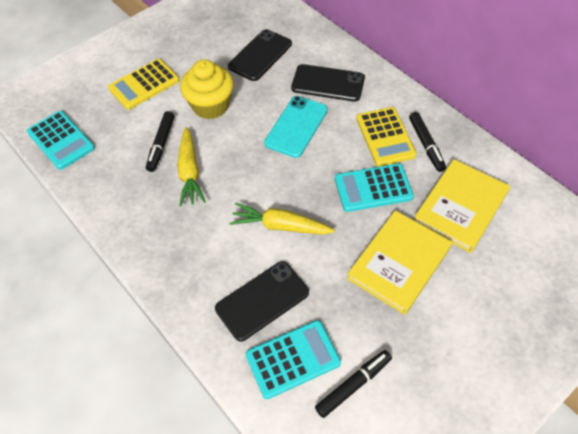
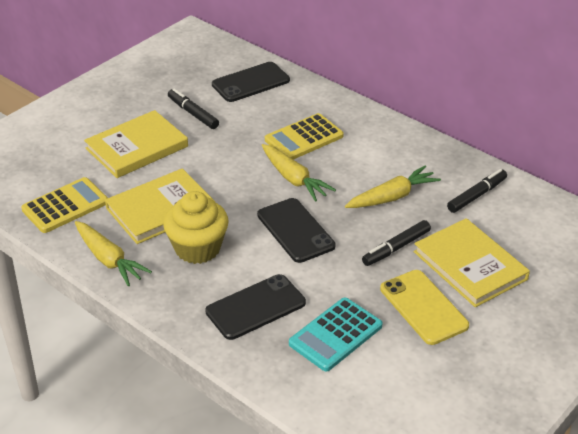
turquoise calculator: 3 -> 1
turquoise phone: 1 -> 0
yellow book: 2 -> 3
yellow carrot: 2 -> 3
yellow phone: 0 -> 1

